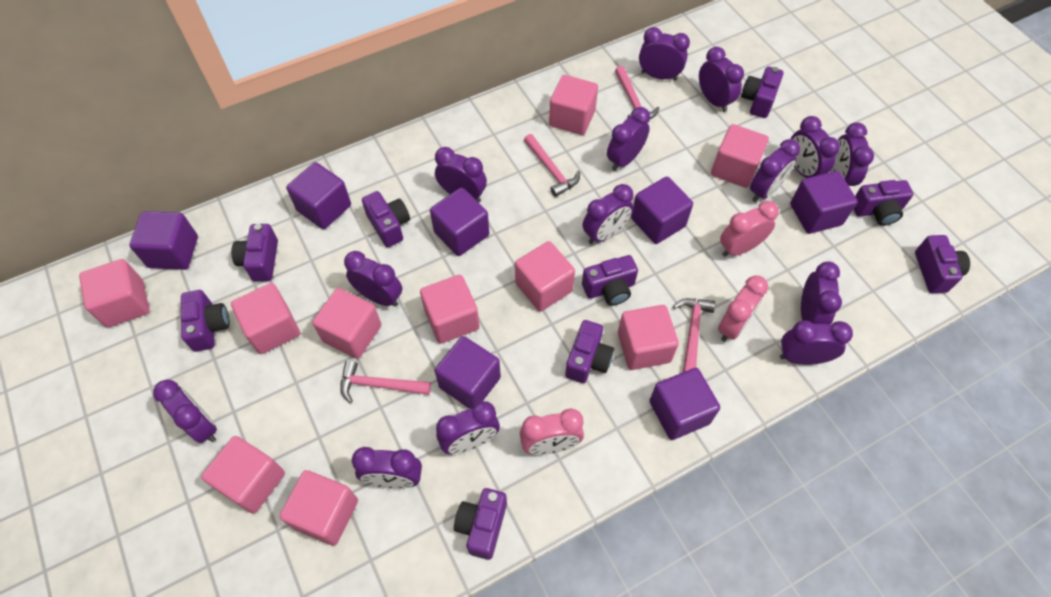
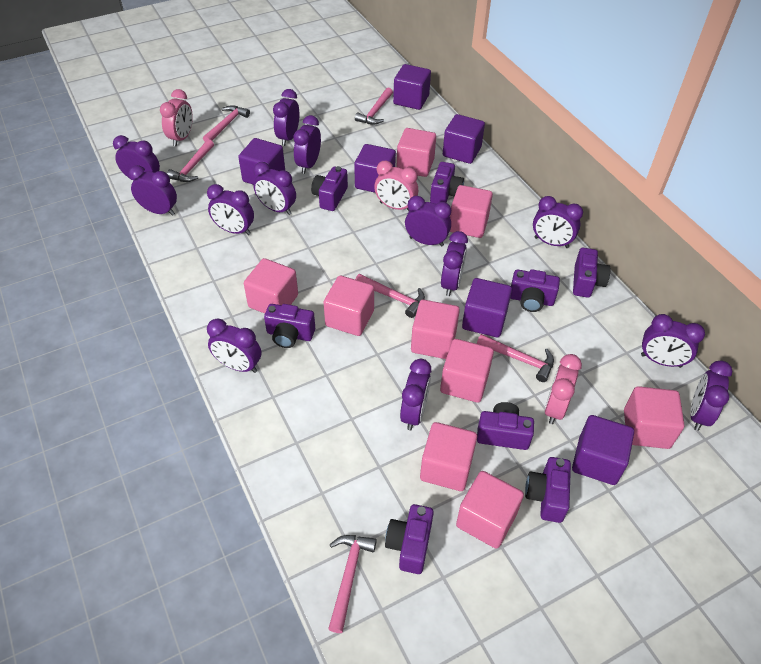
pink cube: 10 -> 9
pink hammer: 4 -> 6
purple camera: 9 -> 8
purple clock: 14 -> 13
purple cube: 7 -> 6

